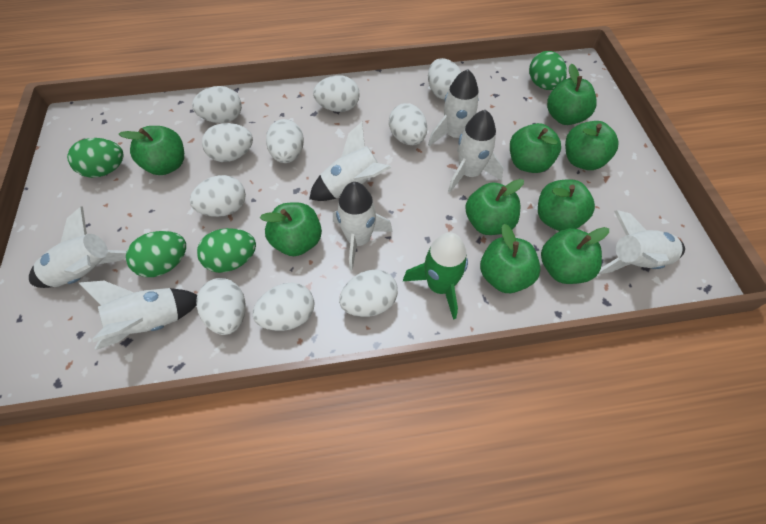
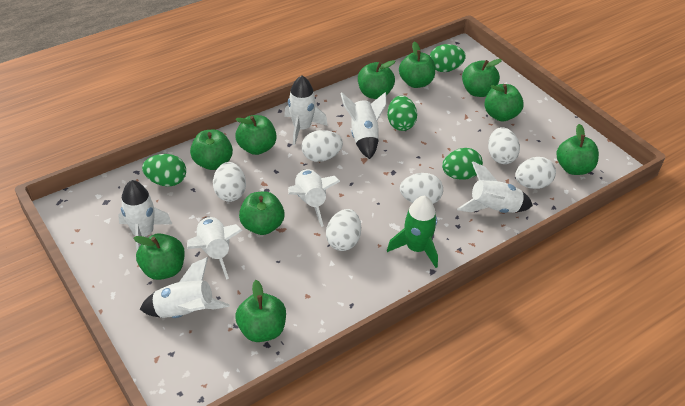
green apple: 9 -> 10
white egg: 10 -> 6

